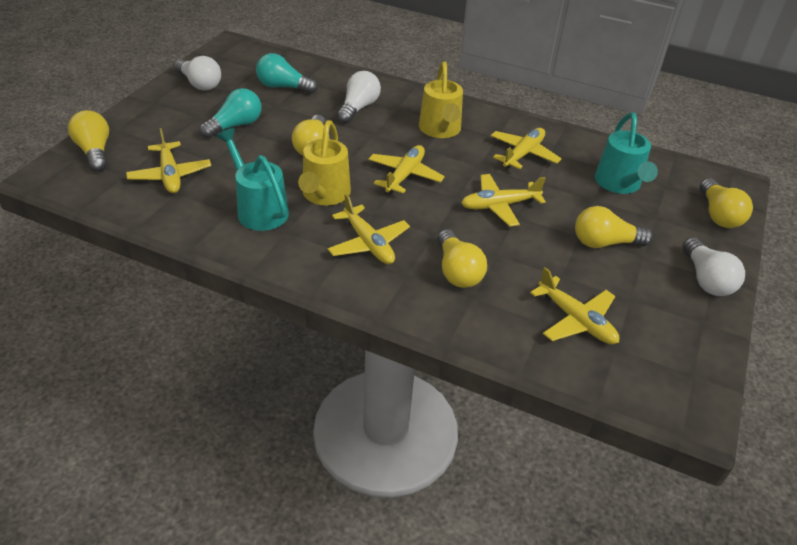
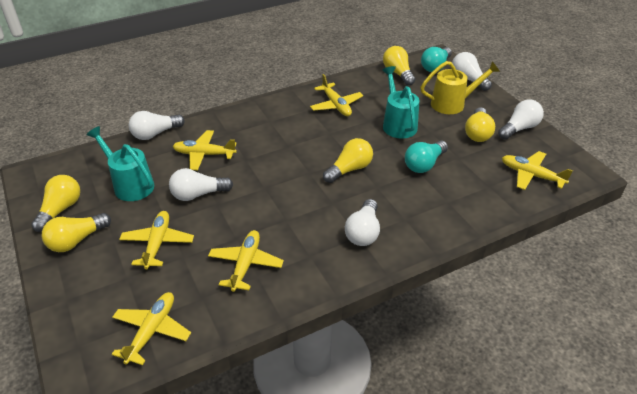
white light bulb: 3 -> 5
yellow watering can: 2 -> 1

